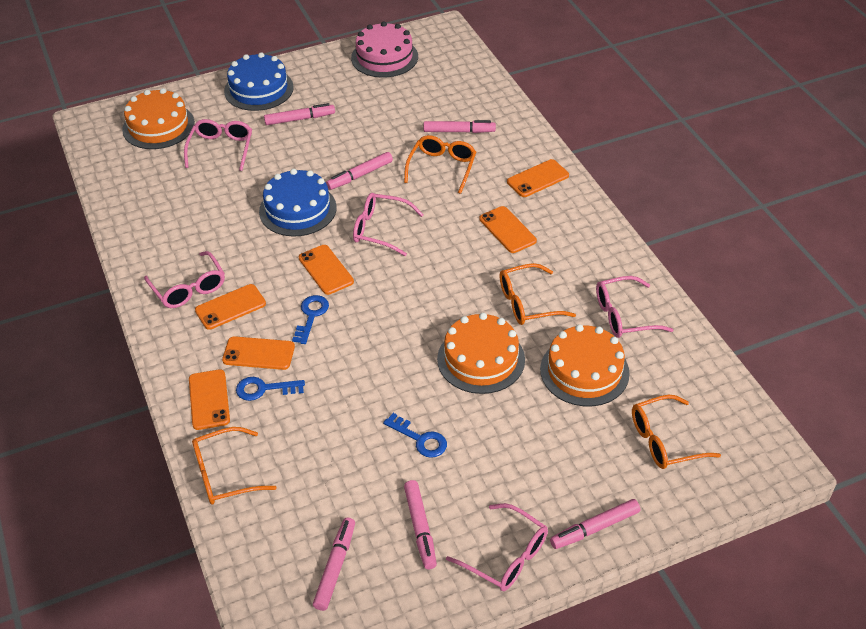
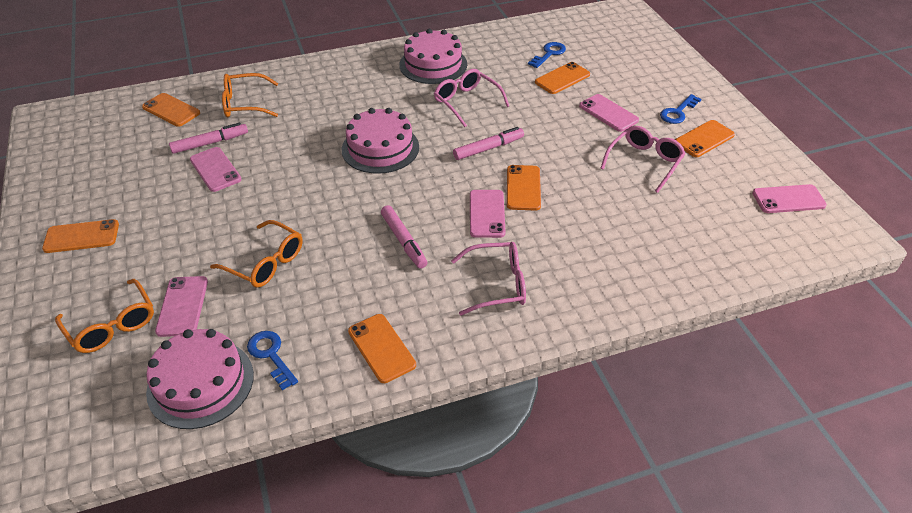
blue cake: 2 -> 0
orange cake: 3 -> 0
orange glasses: 4 -> 3
pink cake: 1 -> 3
pink glasses: 5 -> 3
pink marker: 6 -> 3
pink phone: 0 -> 5

